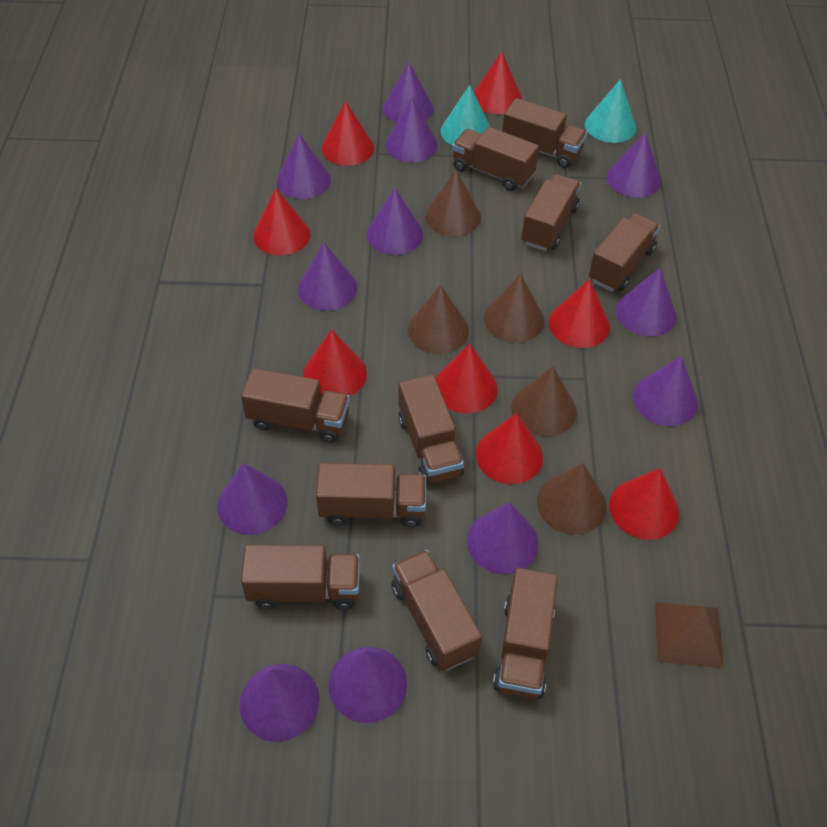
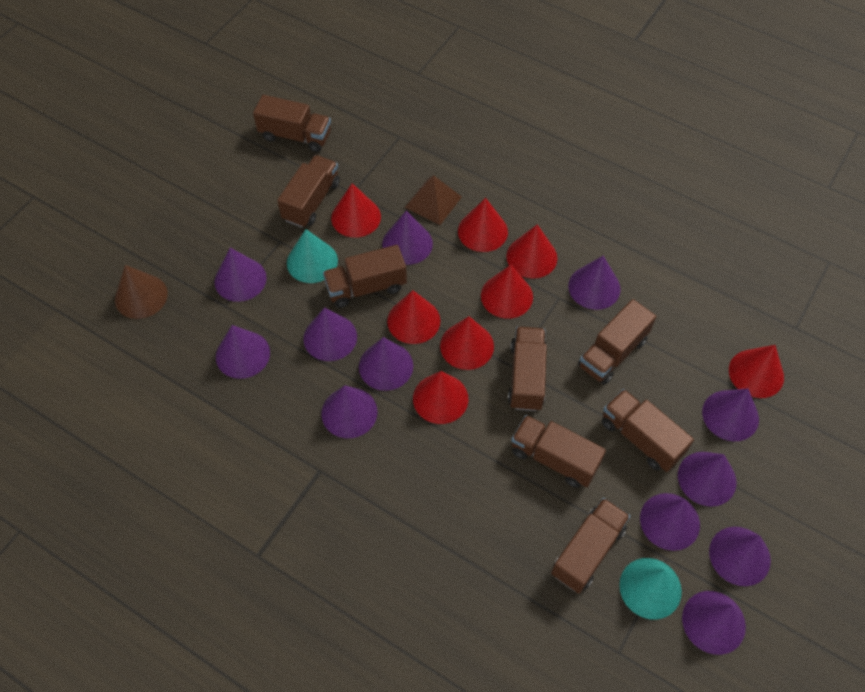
brown cone: 5 -> 1
brown truck: 10 -> 8

